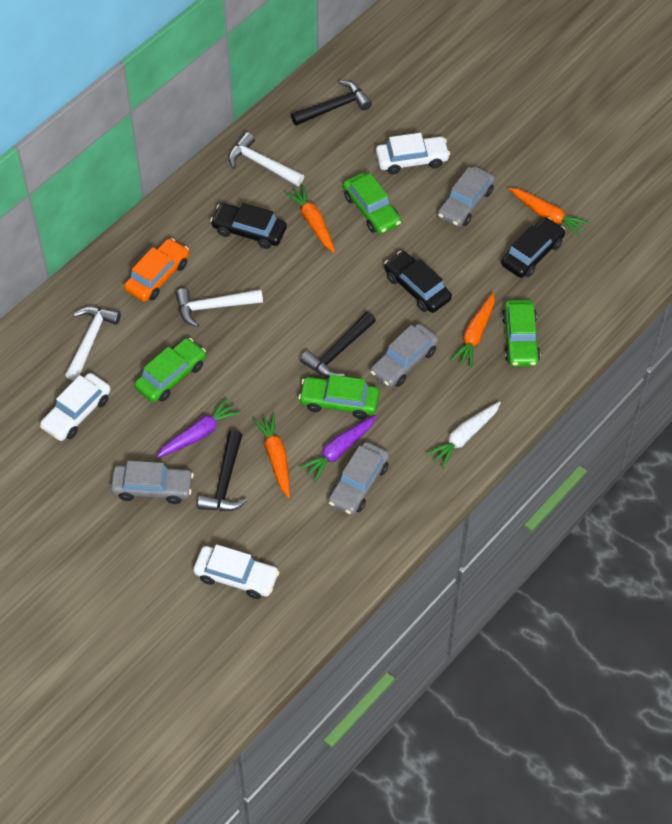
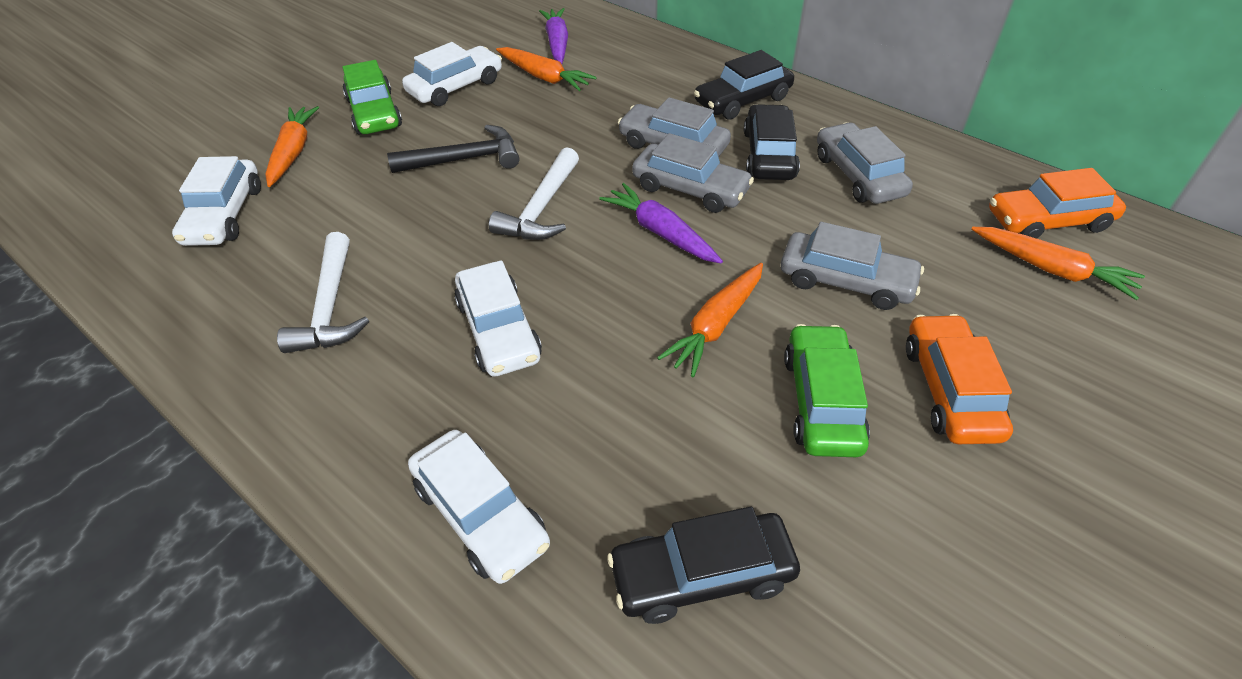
black hammer: 3 -> 1
green car: 4 -> 2
orange car: 1 -> 2
white car: 3 -> 4
white carrot: 1 -> 0
white hammer: 3 -> 2

